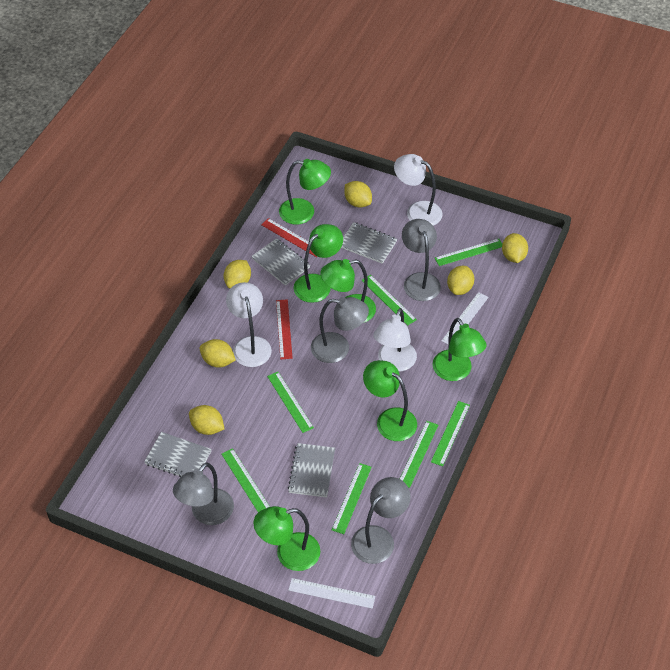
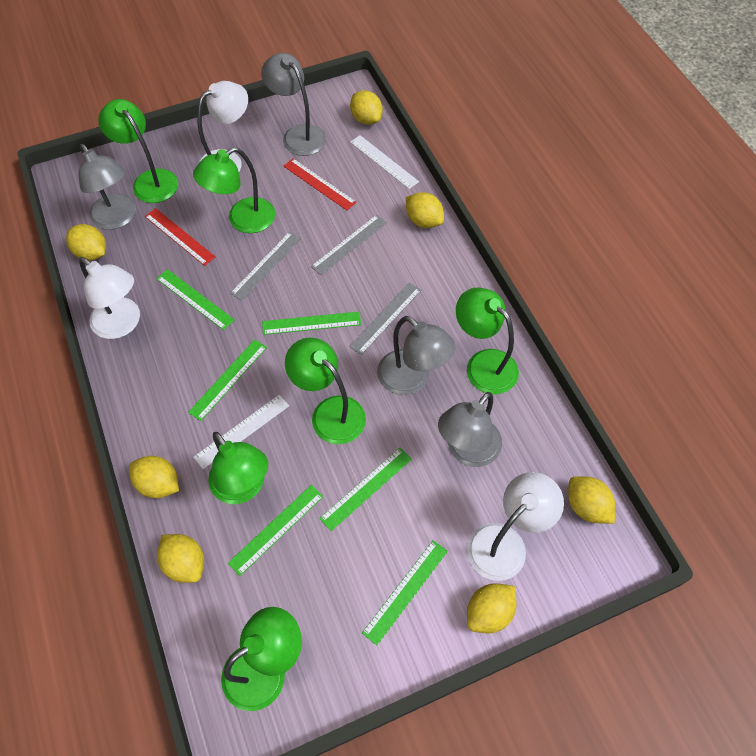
green ruler: 7 -> 6
grey notebook: 4 -> 0
grey ruler: 0 -> 3
yellow lemon: 6 -> 7

